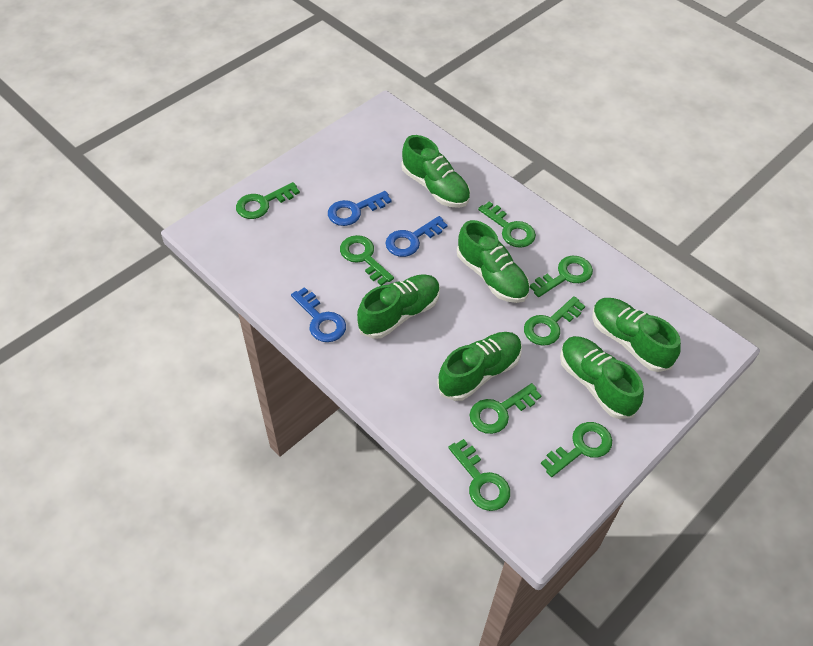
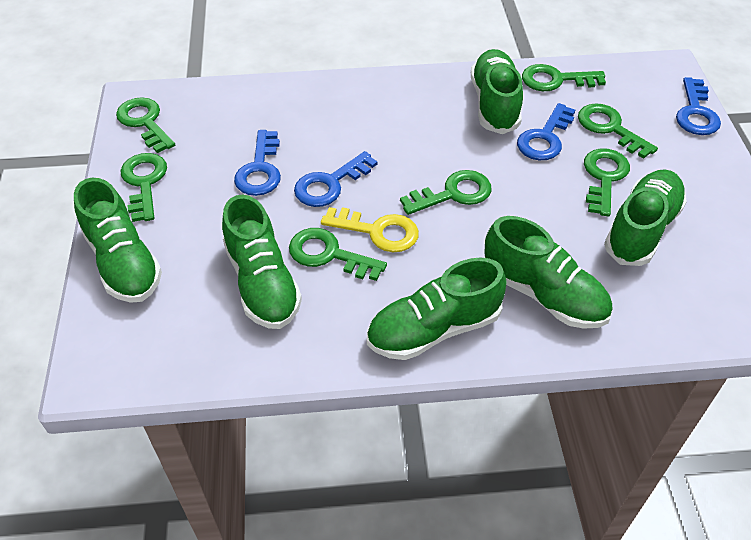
blue key: 3 -> 4
green key: 8 -> 7
yellow key: 0 -> 1

